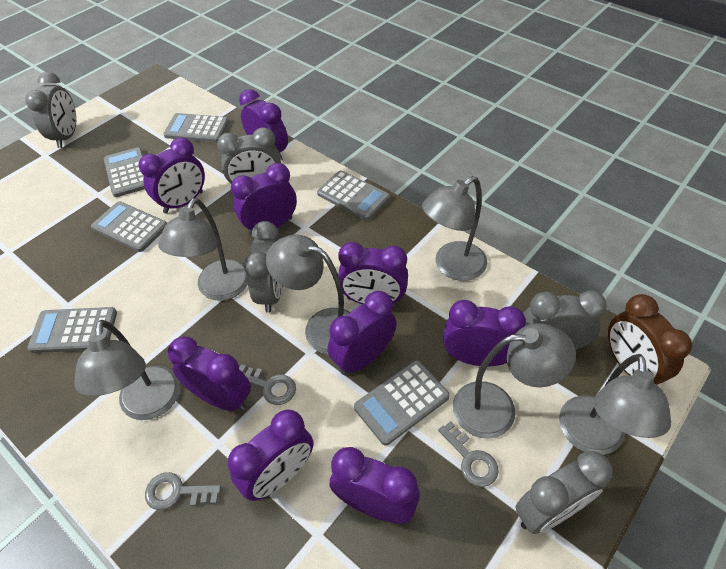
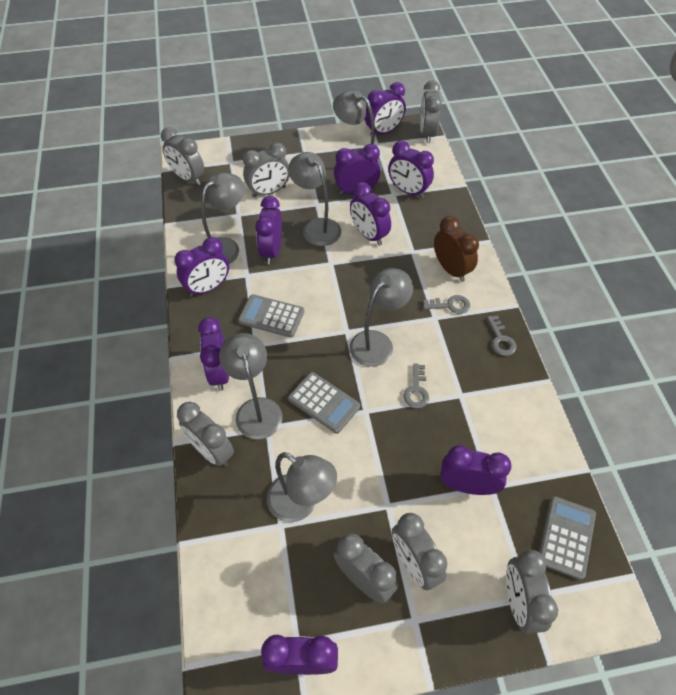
grey calculator: 6 -> 3
grey clock: 5 -> 7

